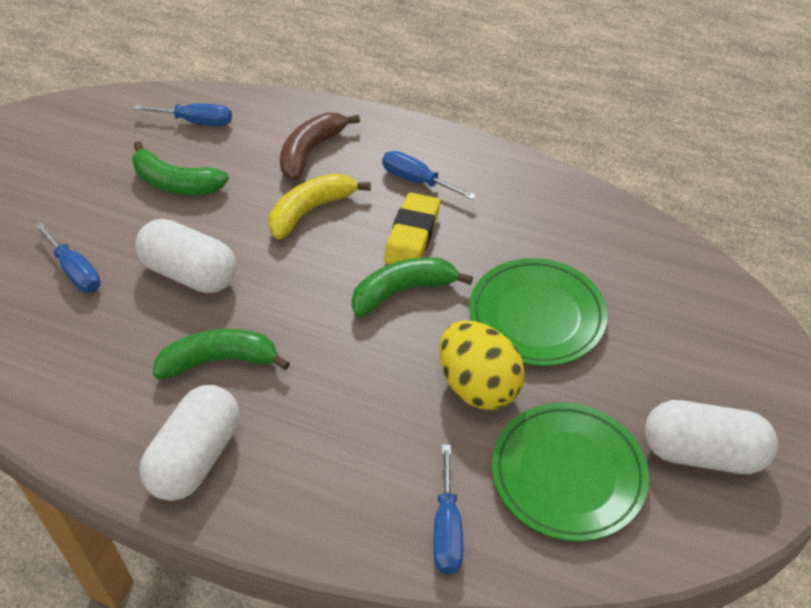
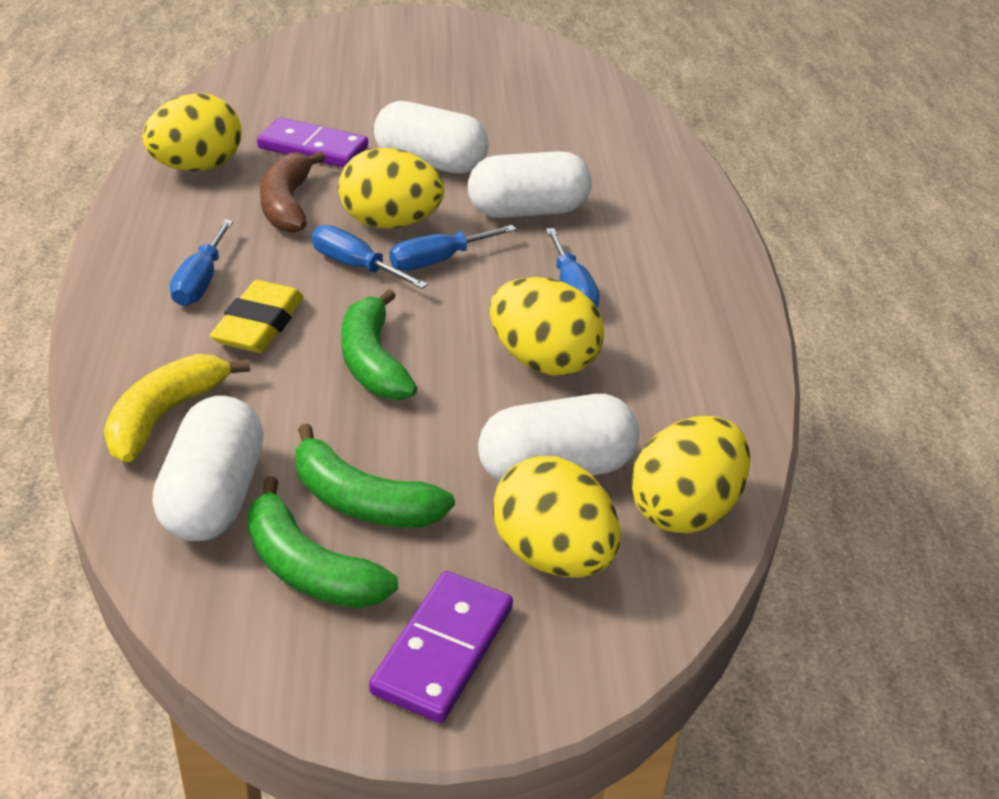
green plate: 2 -> 0
purple domino: 0 -> 2
white capsule: 3 -> 4
yellow egg: 1 -> 5

